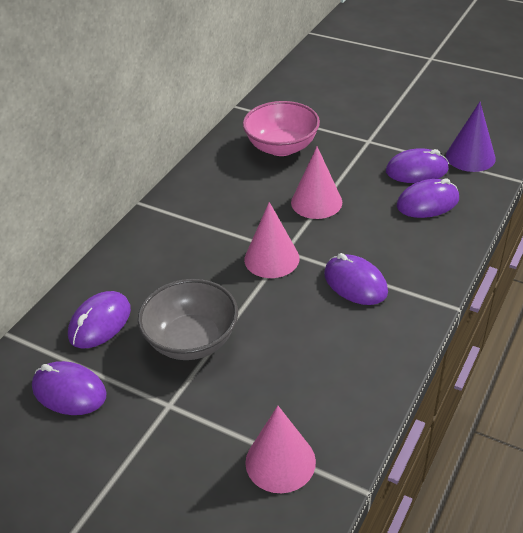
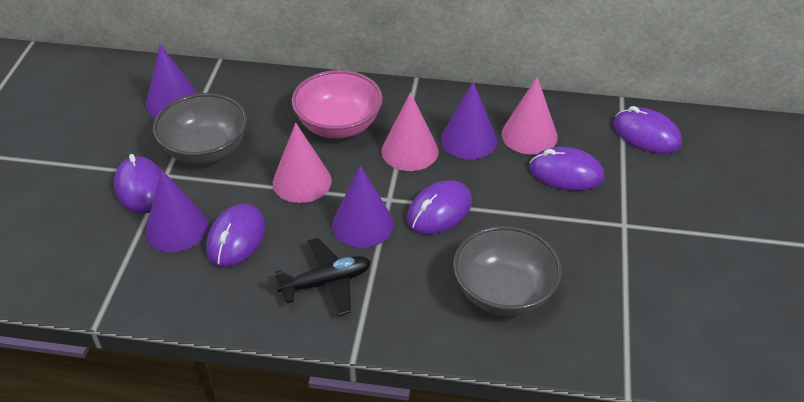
black plane: 0 -> 1
grey bowl: 1 -> 2
purple cone: 1 -> 4

